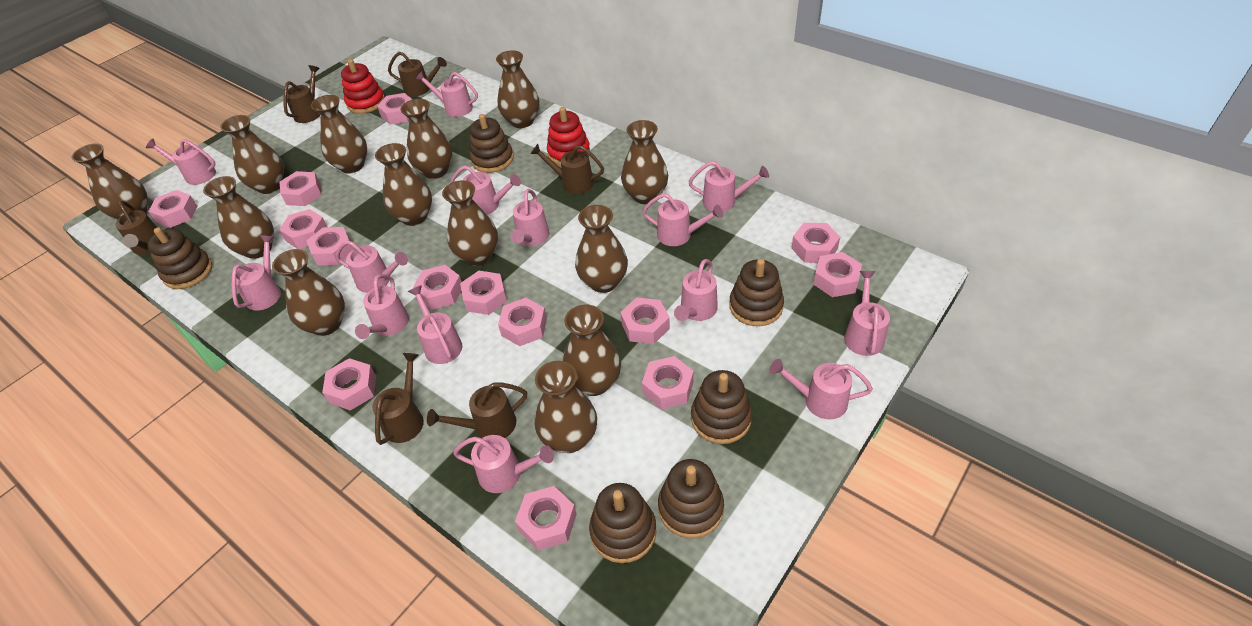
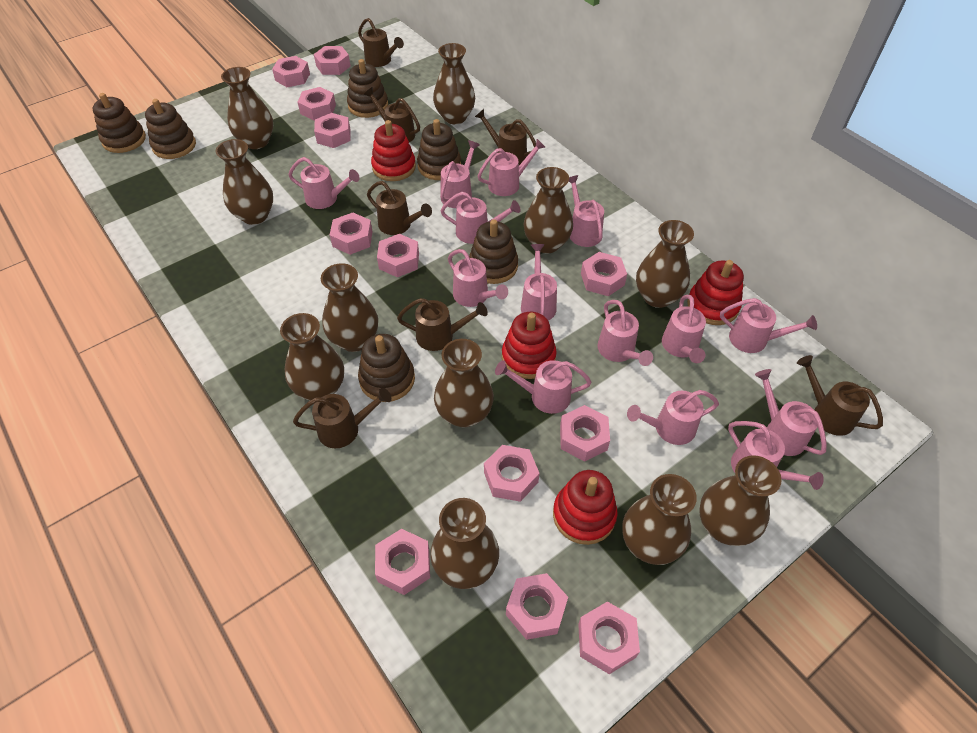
brown vase: 13 -> 11
brown watering can: 6 -> 7
pink nut: 14 -> 12
red stacking toy: 2 -> 4

